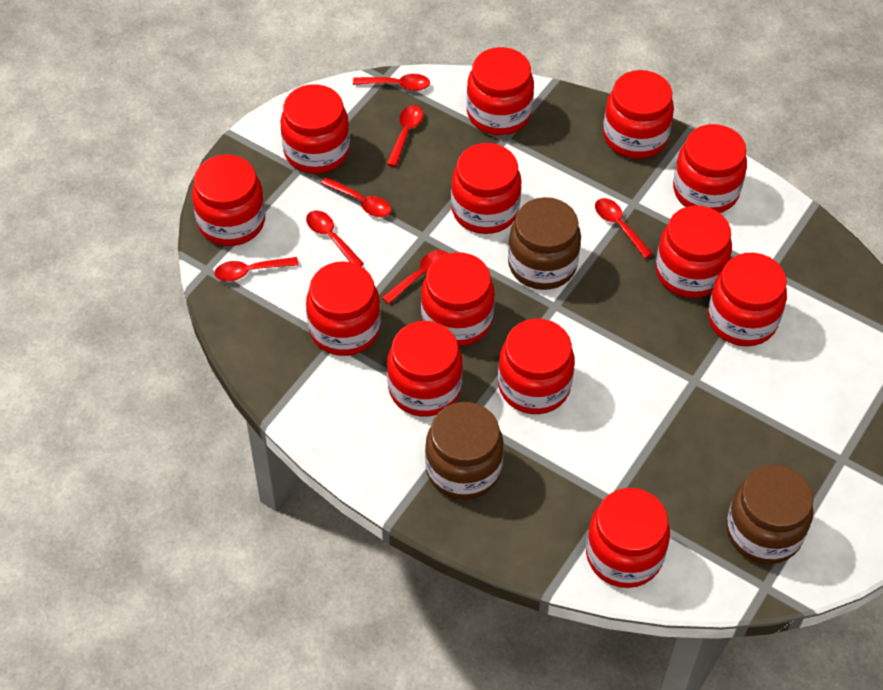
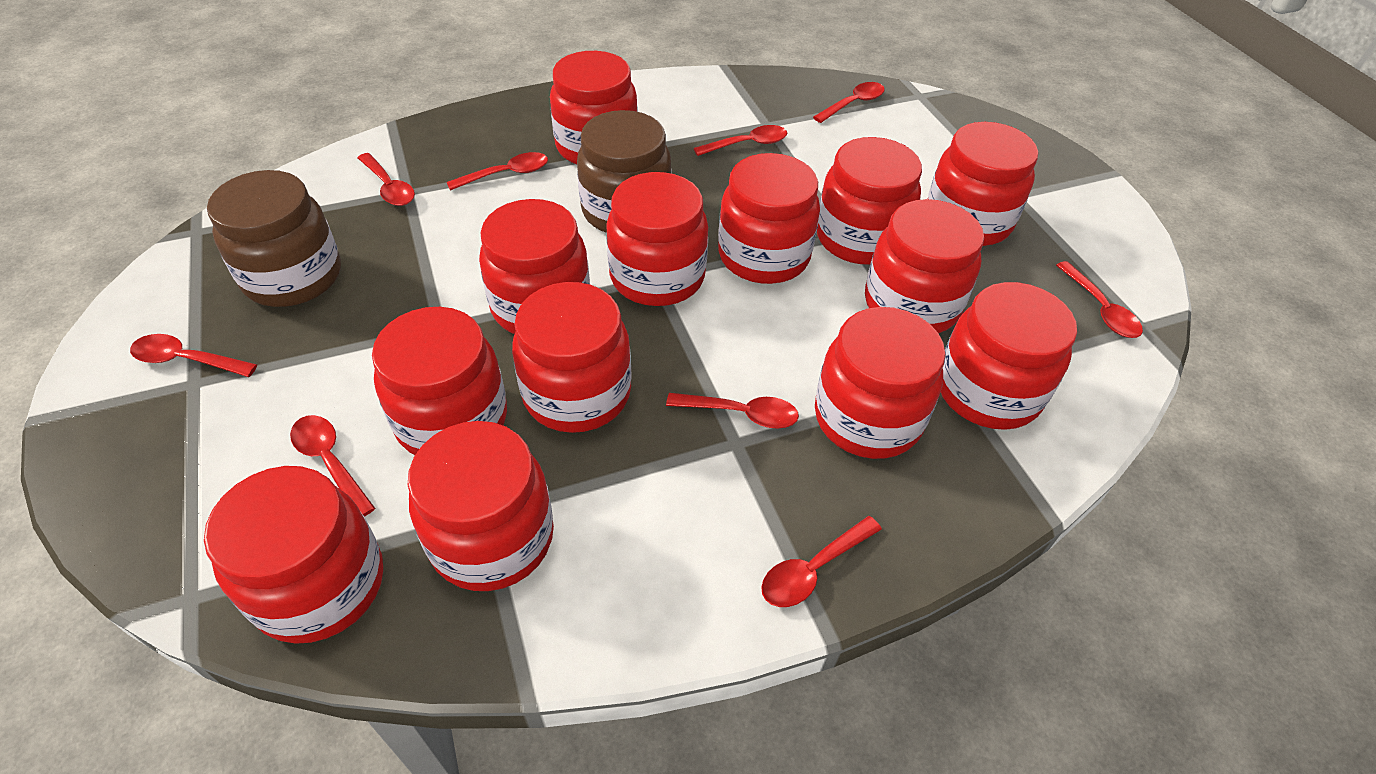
brown jar: 3 -> 2
red spoon: 7 -> 9

